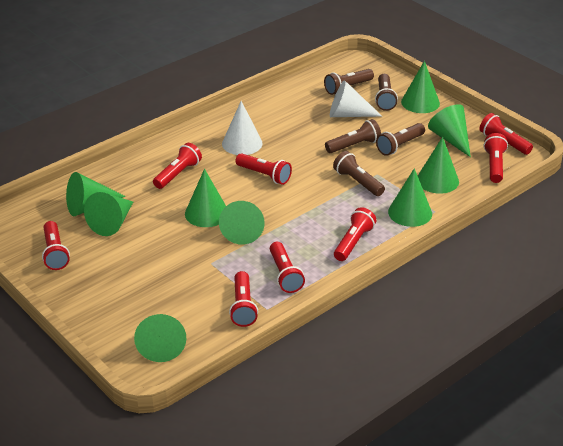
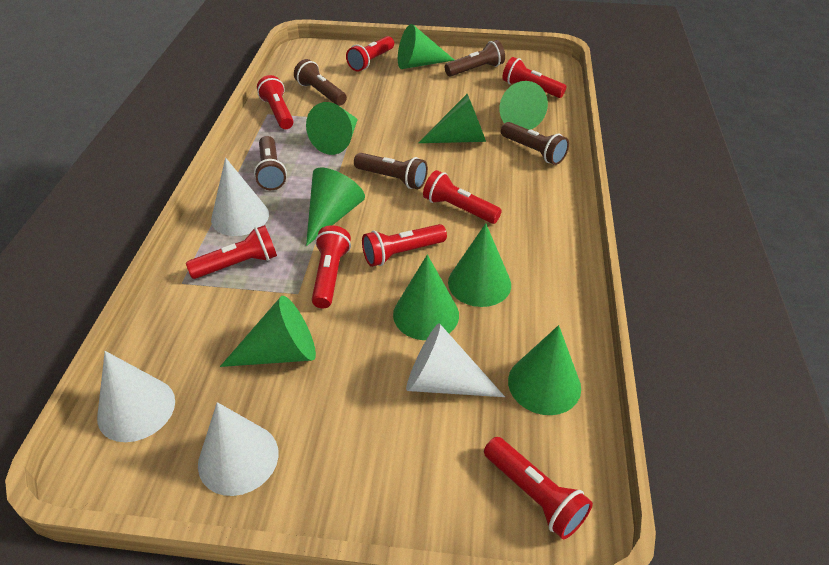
white cone: 2 -> 4

